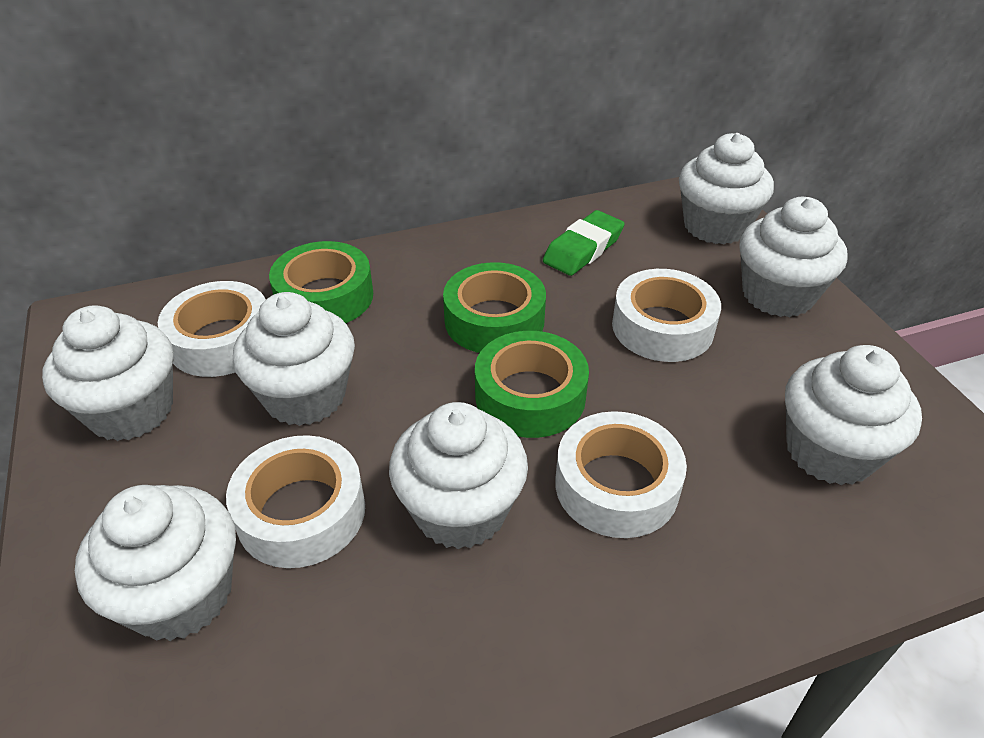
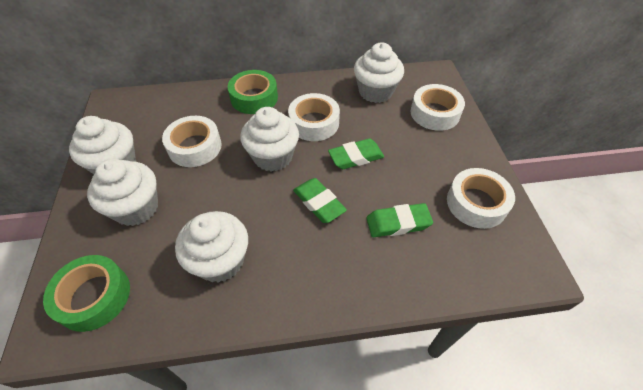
green eraser: 1 -> 3
green tape: 3 -> 2
white cupcake: 7 -> 5

